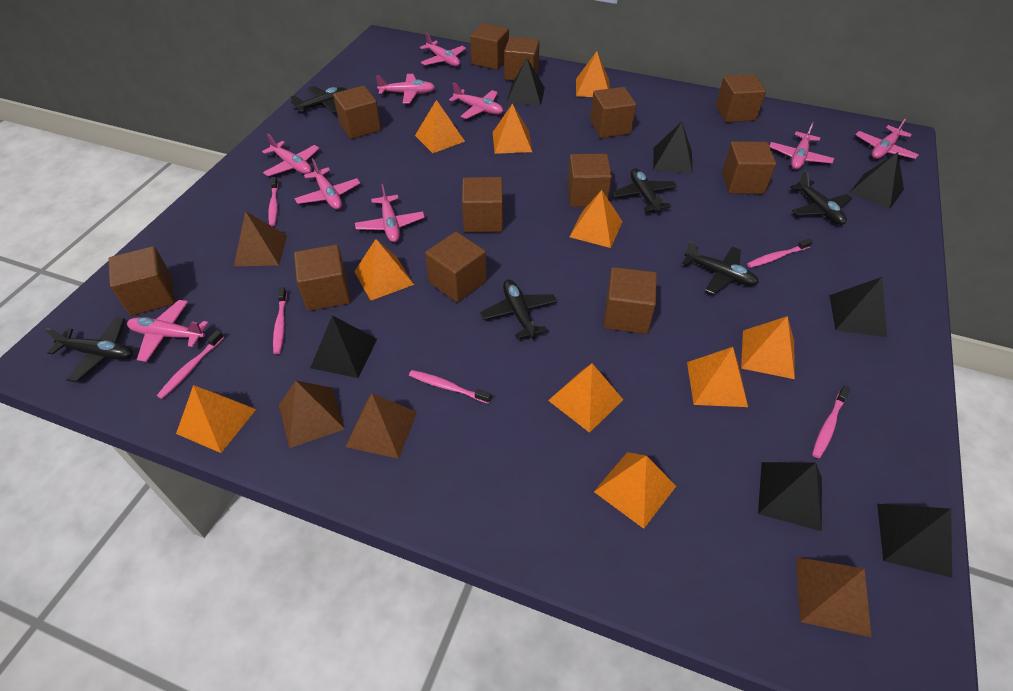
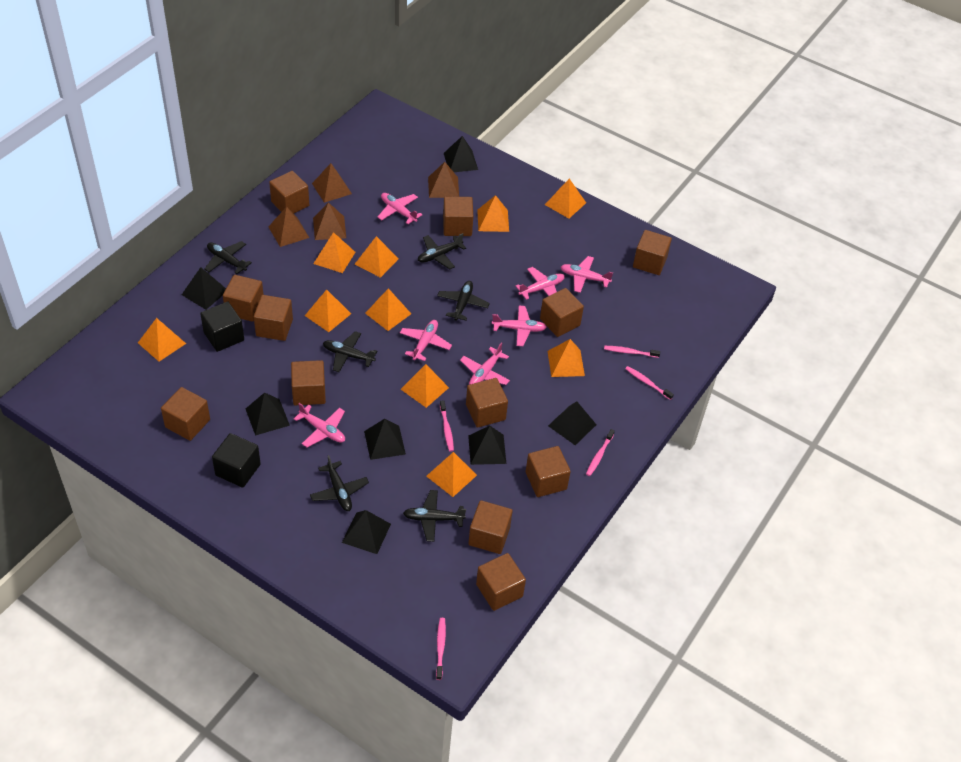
black cube: 0 -> 2
pink plane: 9 -> 7
pink toothbrush: 6 -> 5

